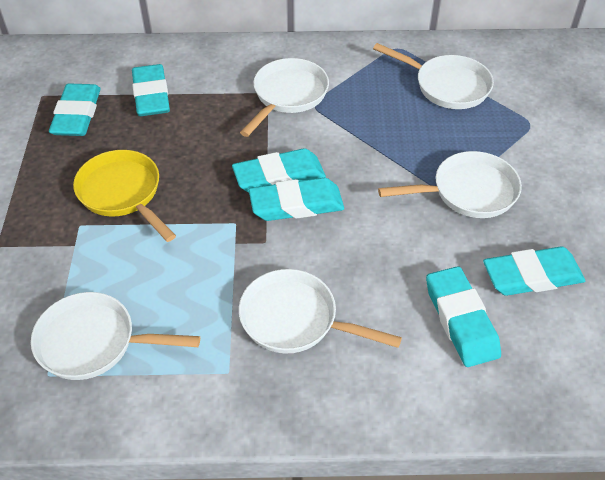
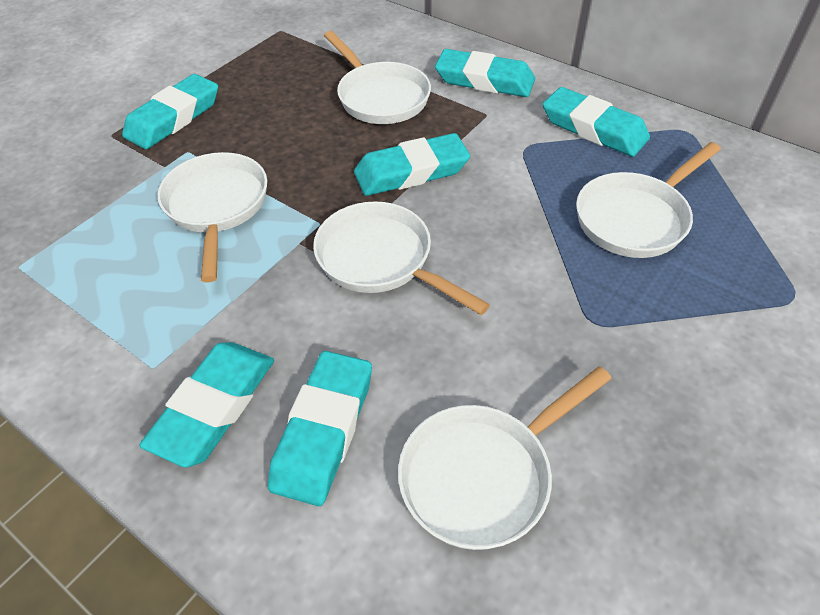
yellow pan: 1 -> 0

